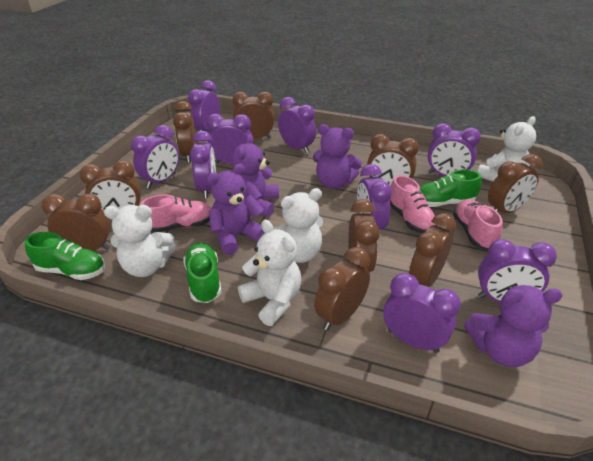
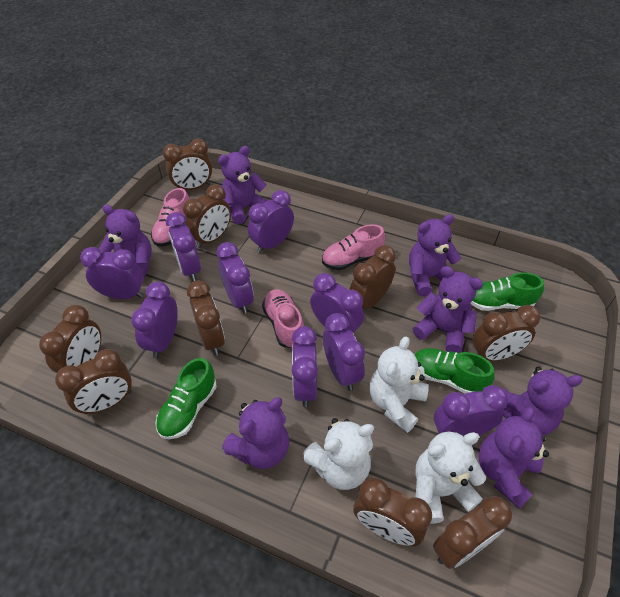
purple teddy bear: 4 -> 7
white teddy bear: 4 -> 3

